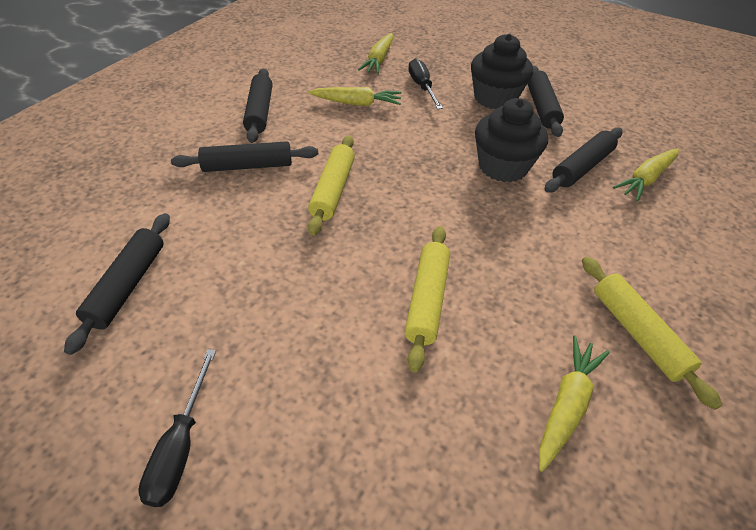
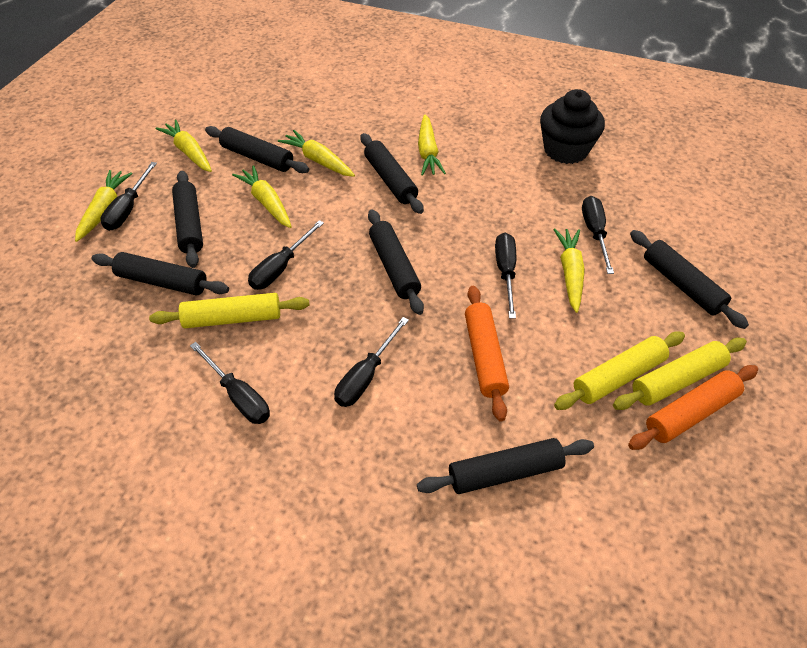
black cupcake: 2 -> 1
black rolling pin: 5 -> 7
black screwdriver: 2 -> 6
orange rolling pin: 0 -> 2
yellow carrot: 4 -> 6

